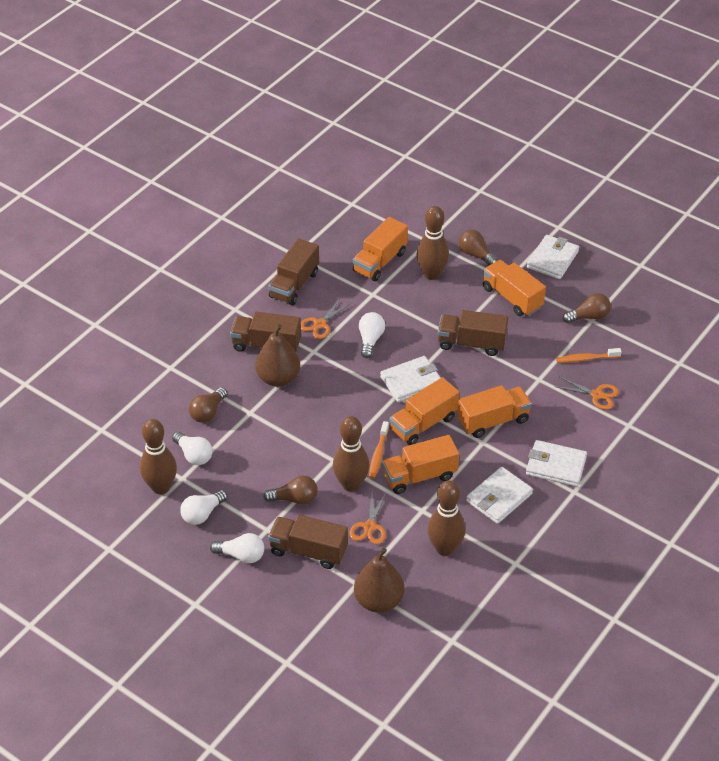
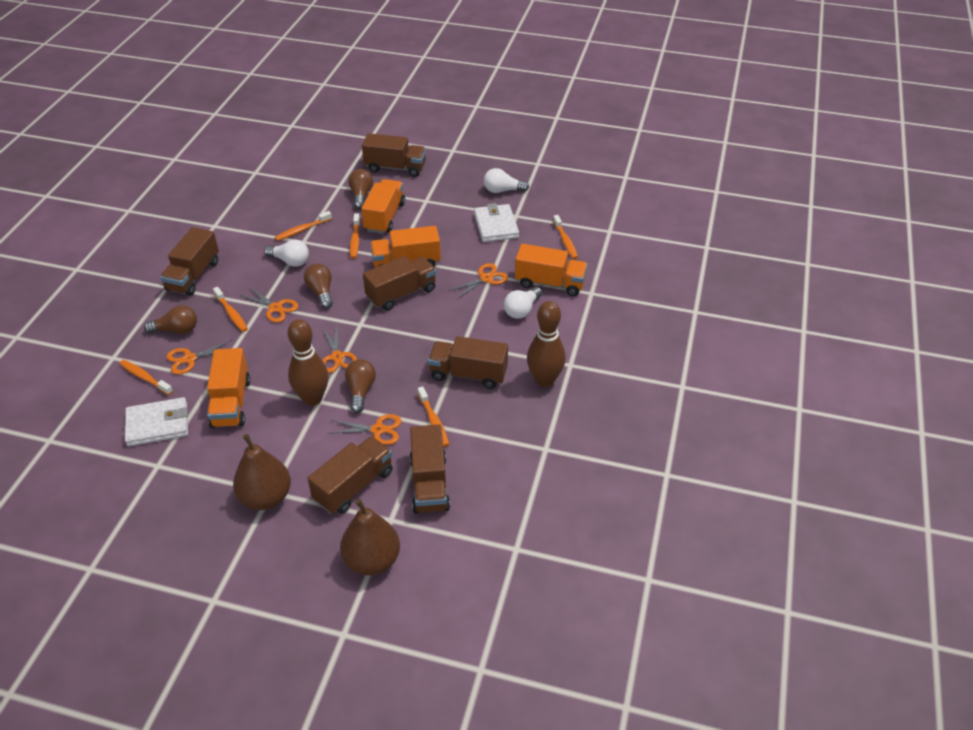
brown bowling pin: 4 -> 2
brown truck: 4 -> 6
orange scissors: 3 -> 5
orange toothbrush: 2 -> 6
orange truck: 5 -> 4
white light bulb: 4 -> 3
white wallet: 4 -> 2

